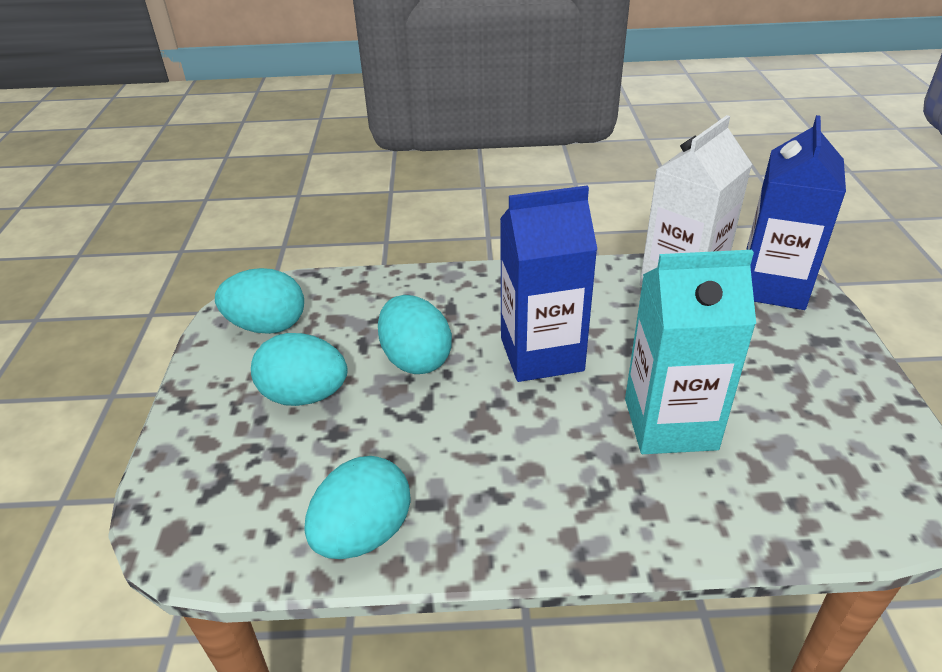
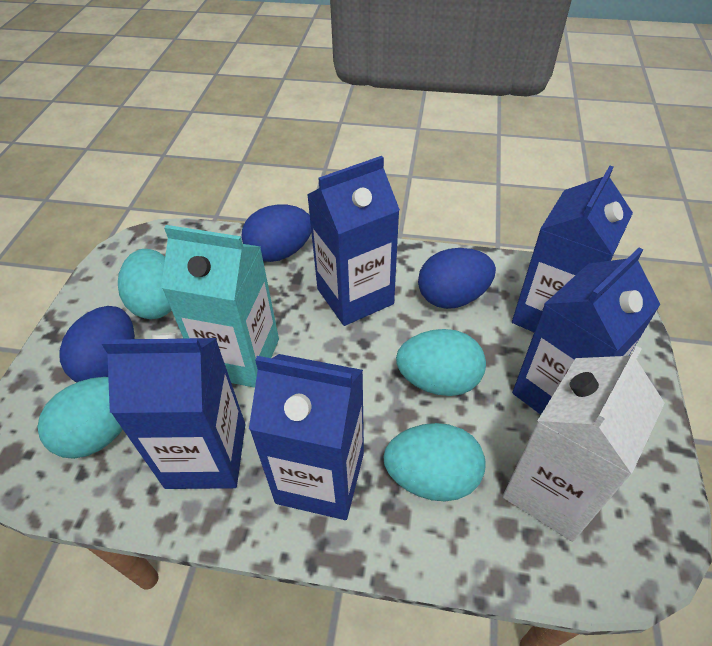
blue carton: 2 -> 5
blue egg: 0 -> 3

